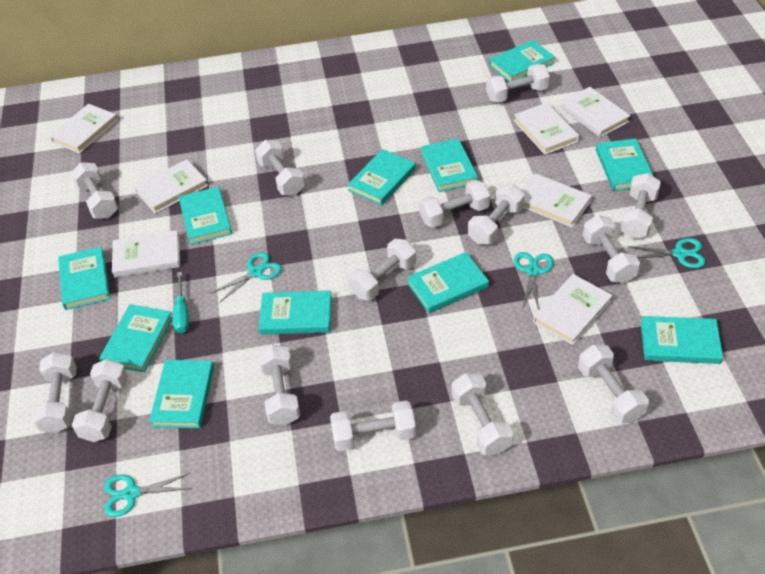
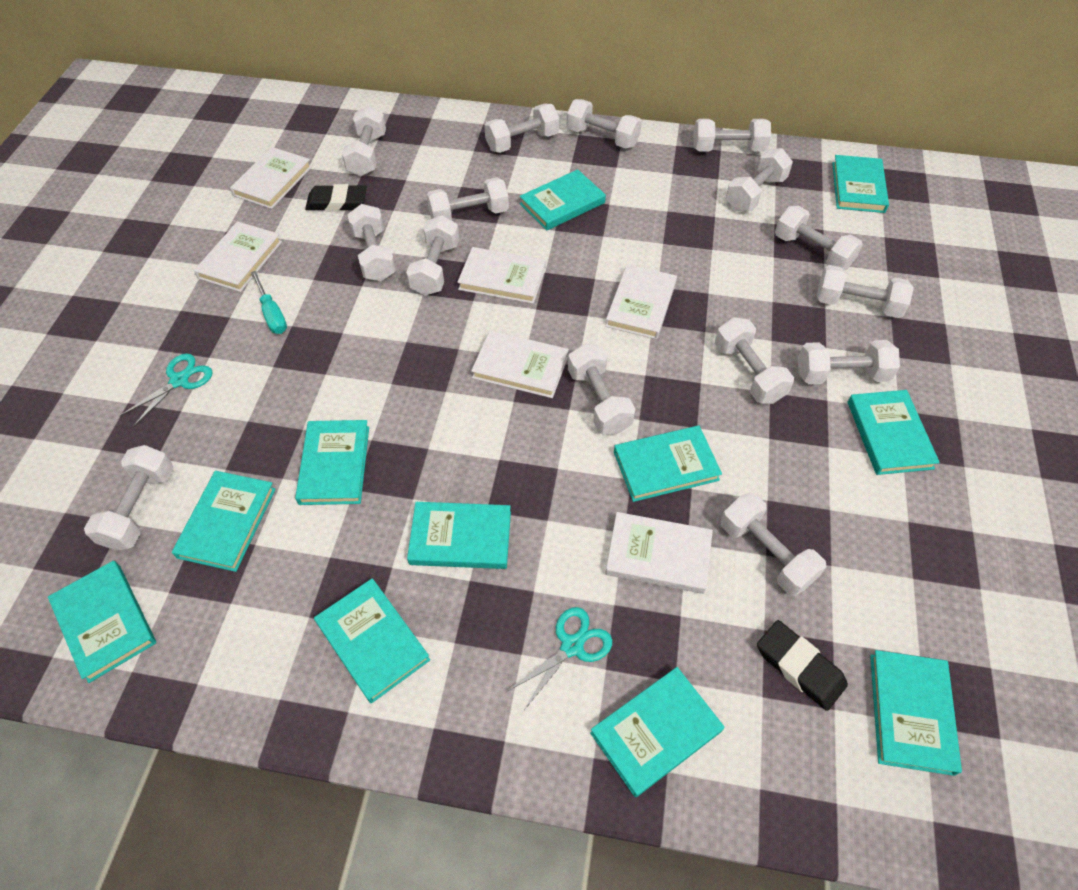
black eraser: 0 -> 2
turquoise scissors: 4 -> 2
white book: 7 -> 6
white dumbbell: 14 -> 15

